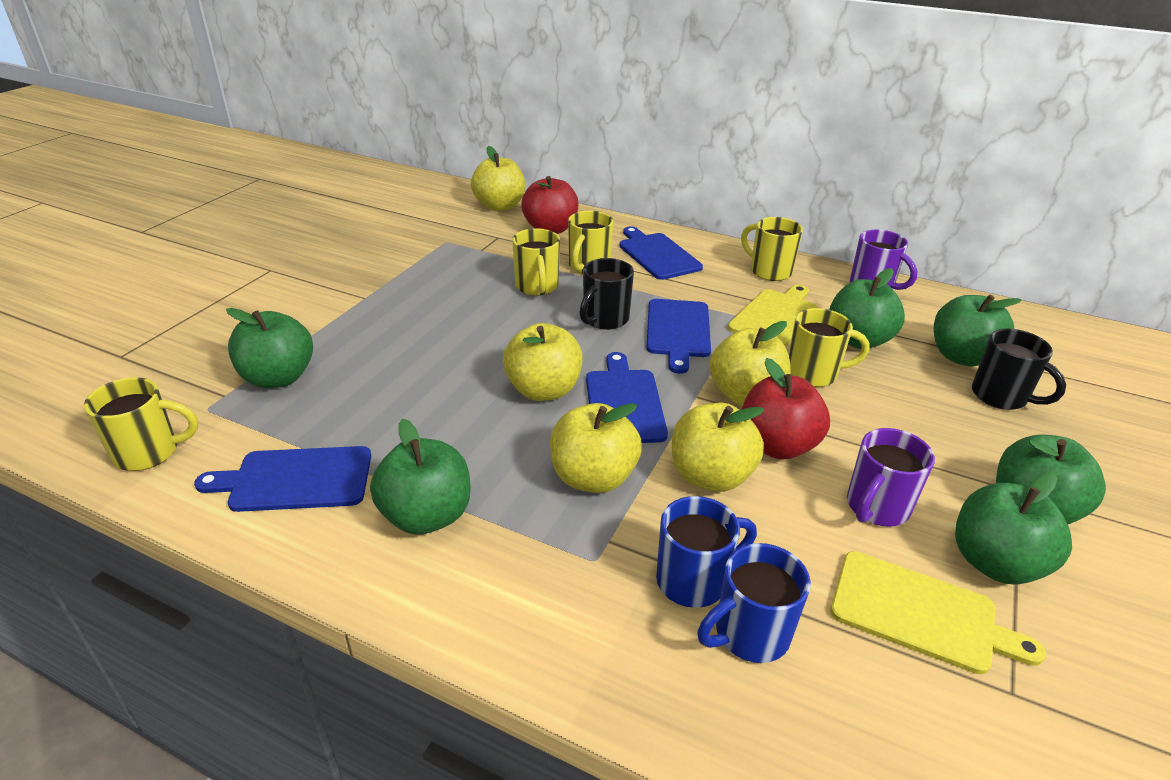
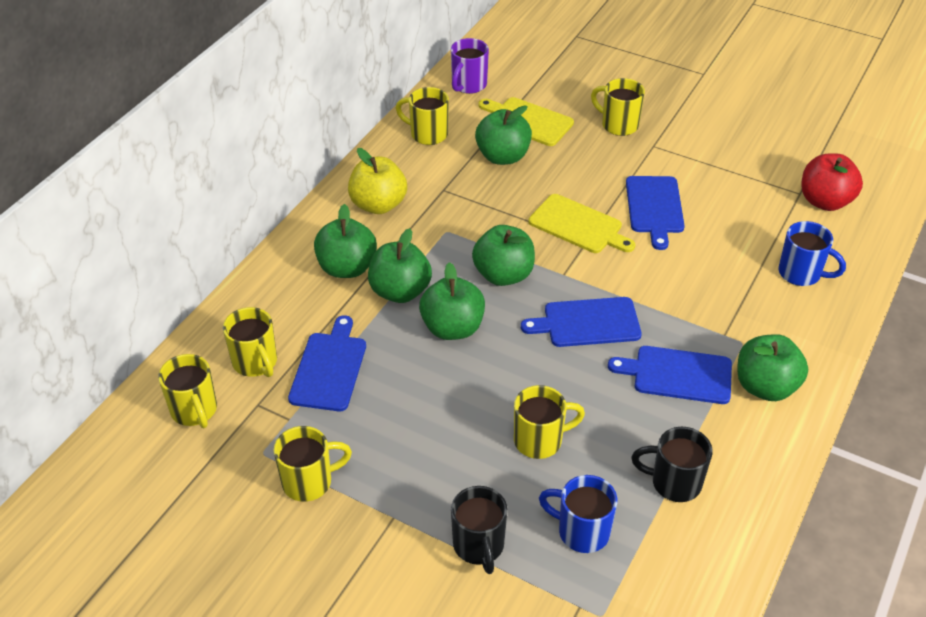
purple mug: 2 -> 1
red apple: 2 -> 1
yellow apple: 5 -> 1
yellow mug: 5 -> 6

